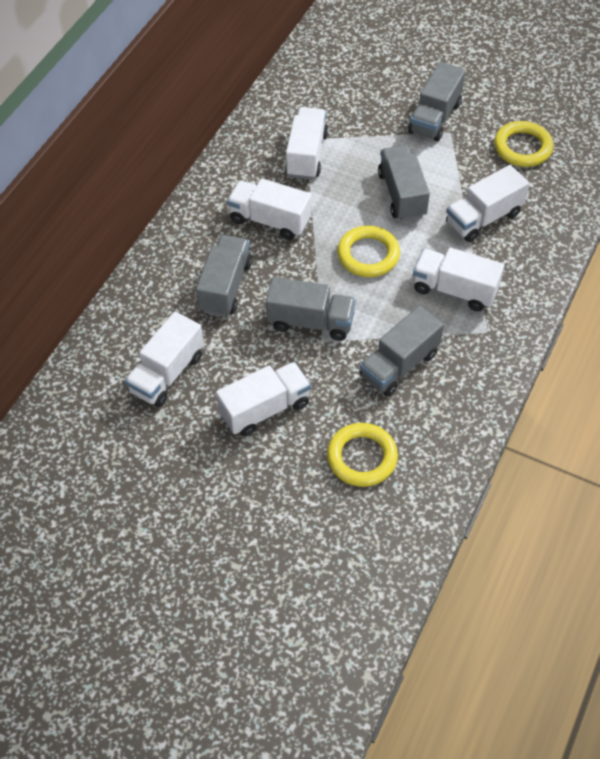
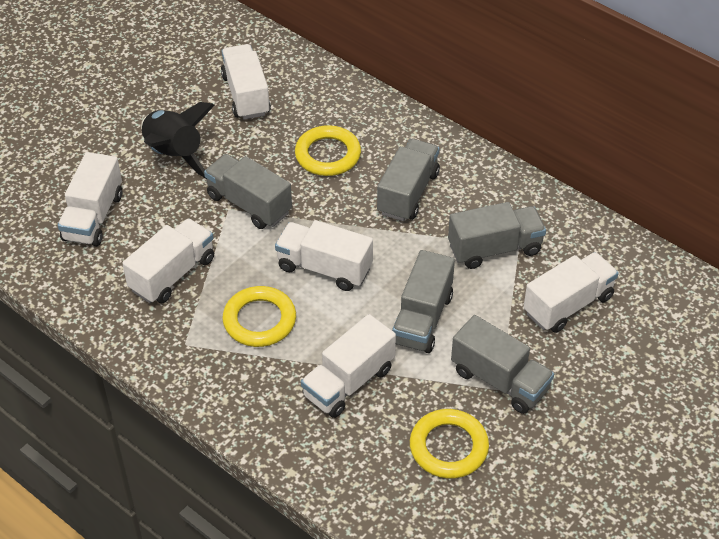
black rocket: 0 -> 1

